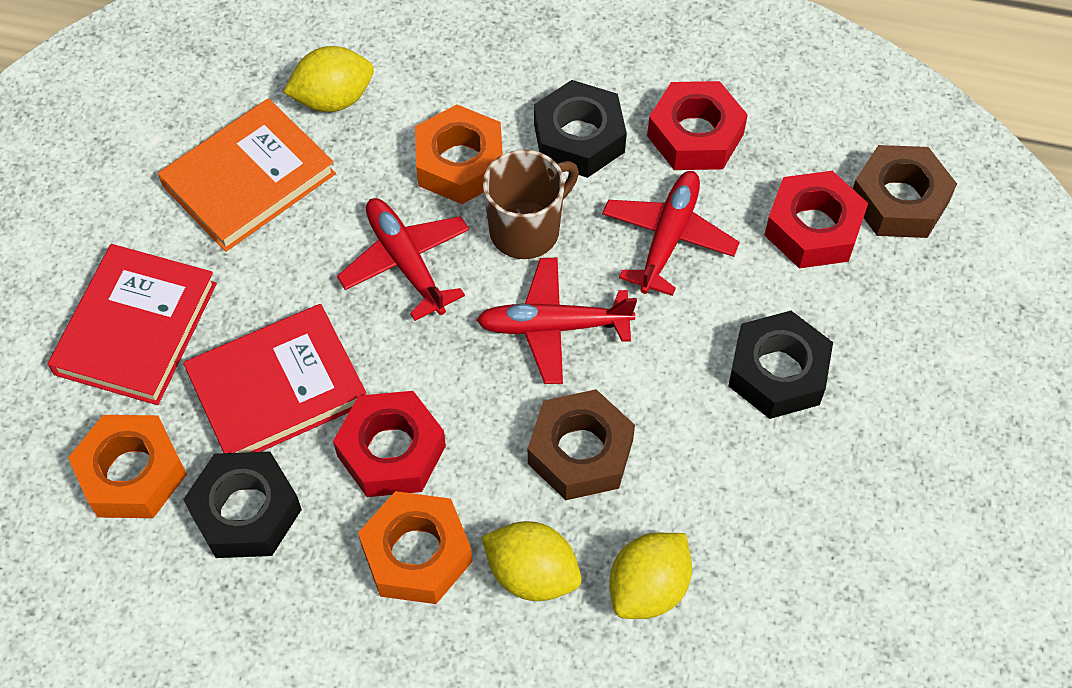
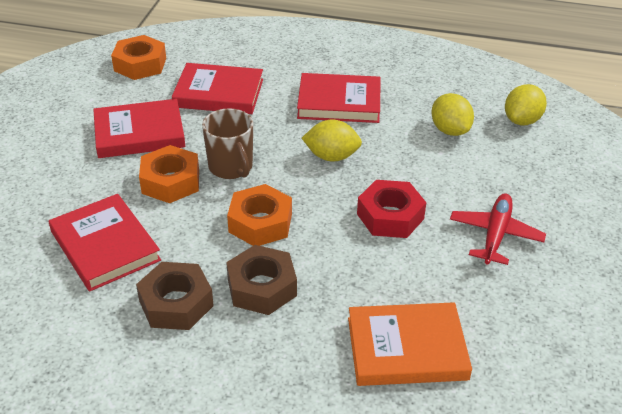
black nut: 3 -> 0
red book: 2 -> 4
red nut: 3 -> 1
red plane: 3 -> 1

